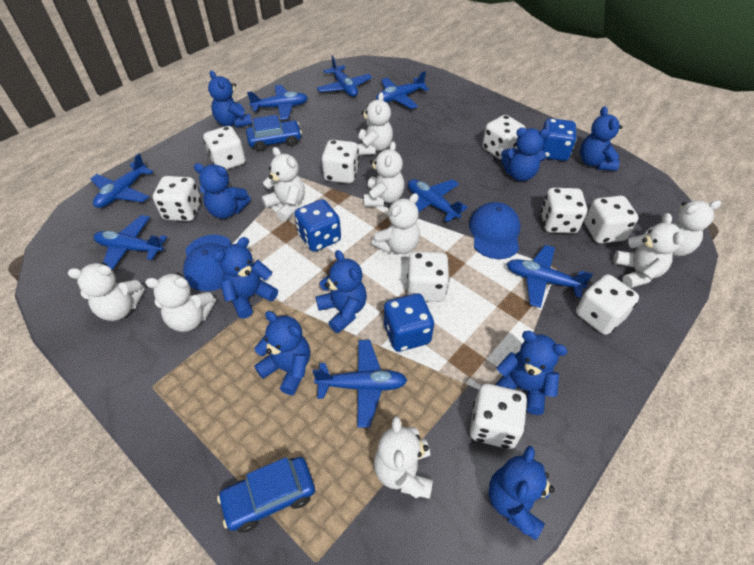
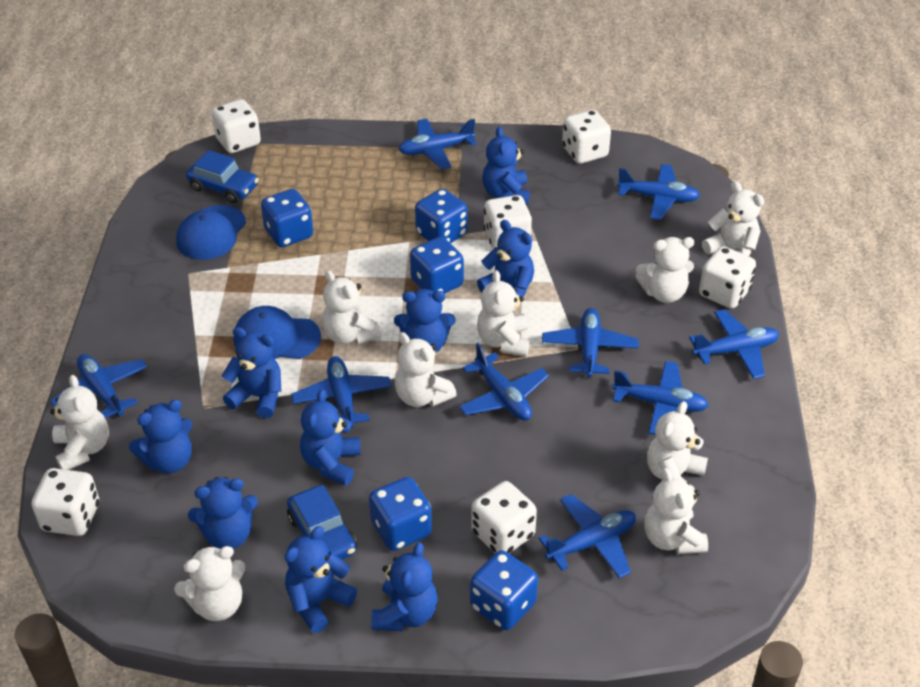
blue dice: 3 -> 5
blue plane: 8 -> 9
white dice: 9 -> 6

